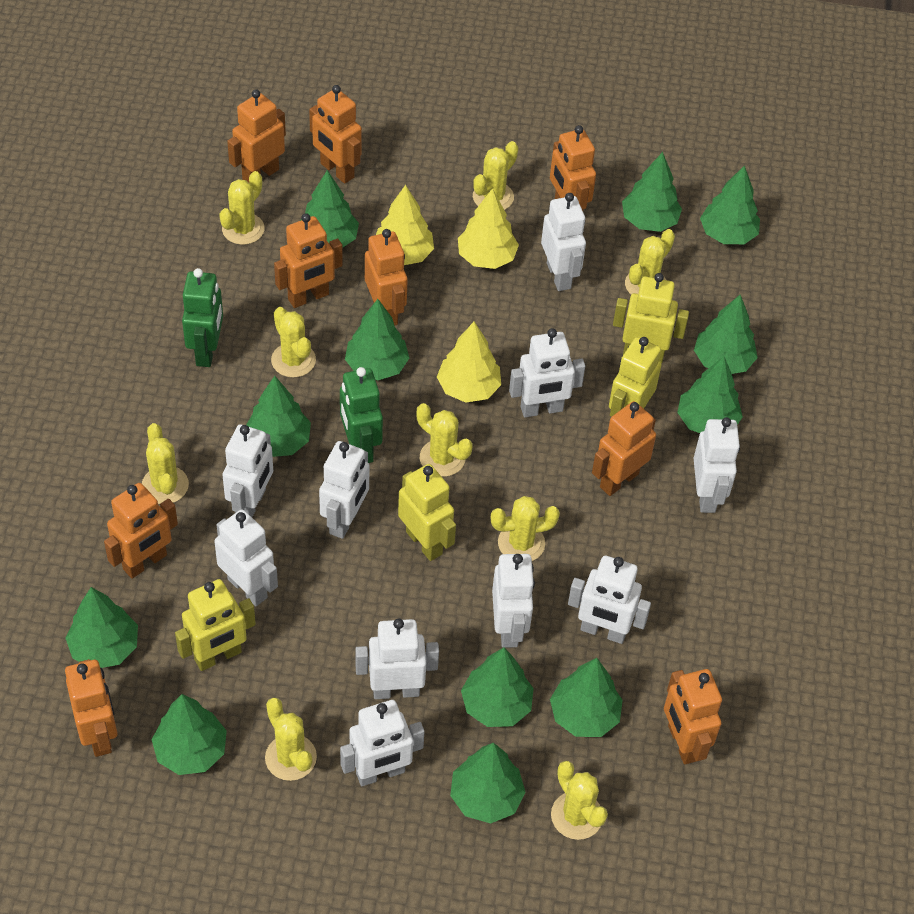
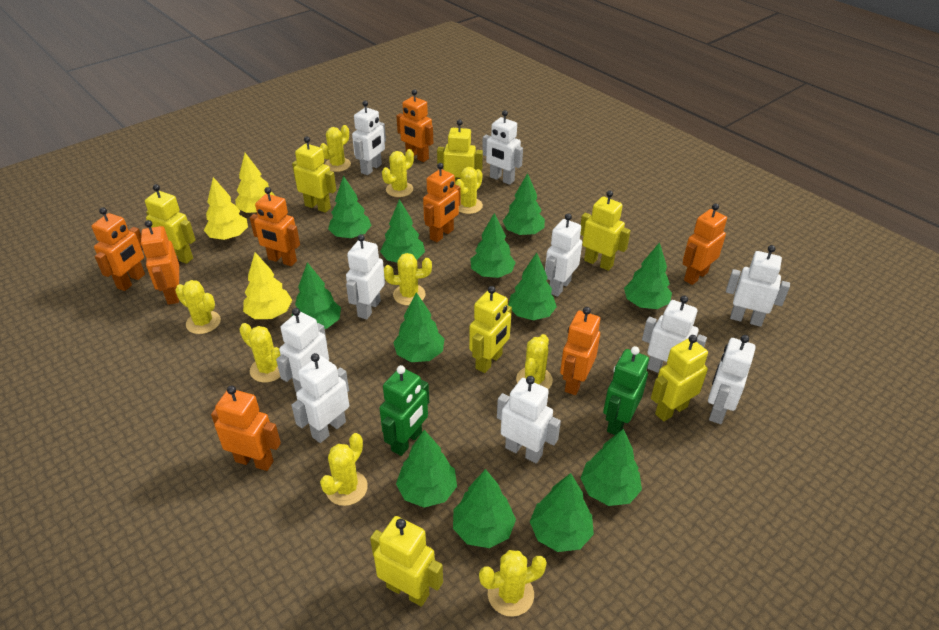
orange robot: 9 -> 8
yellow robot: 4 -> 7

